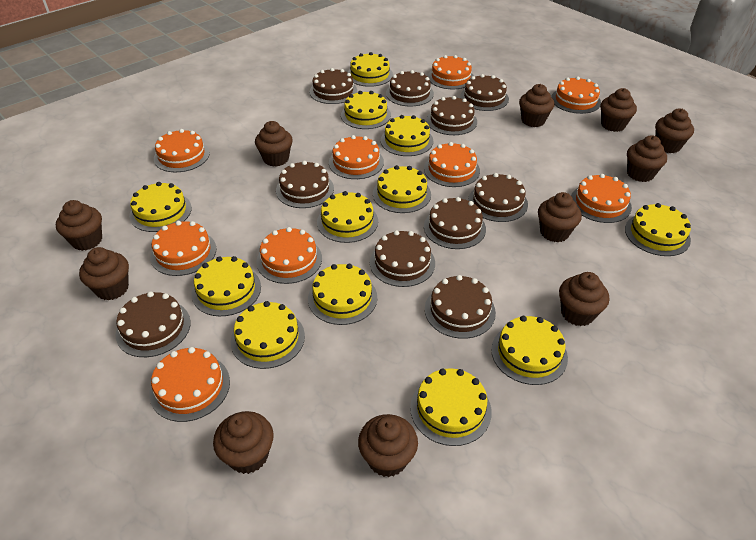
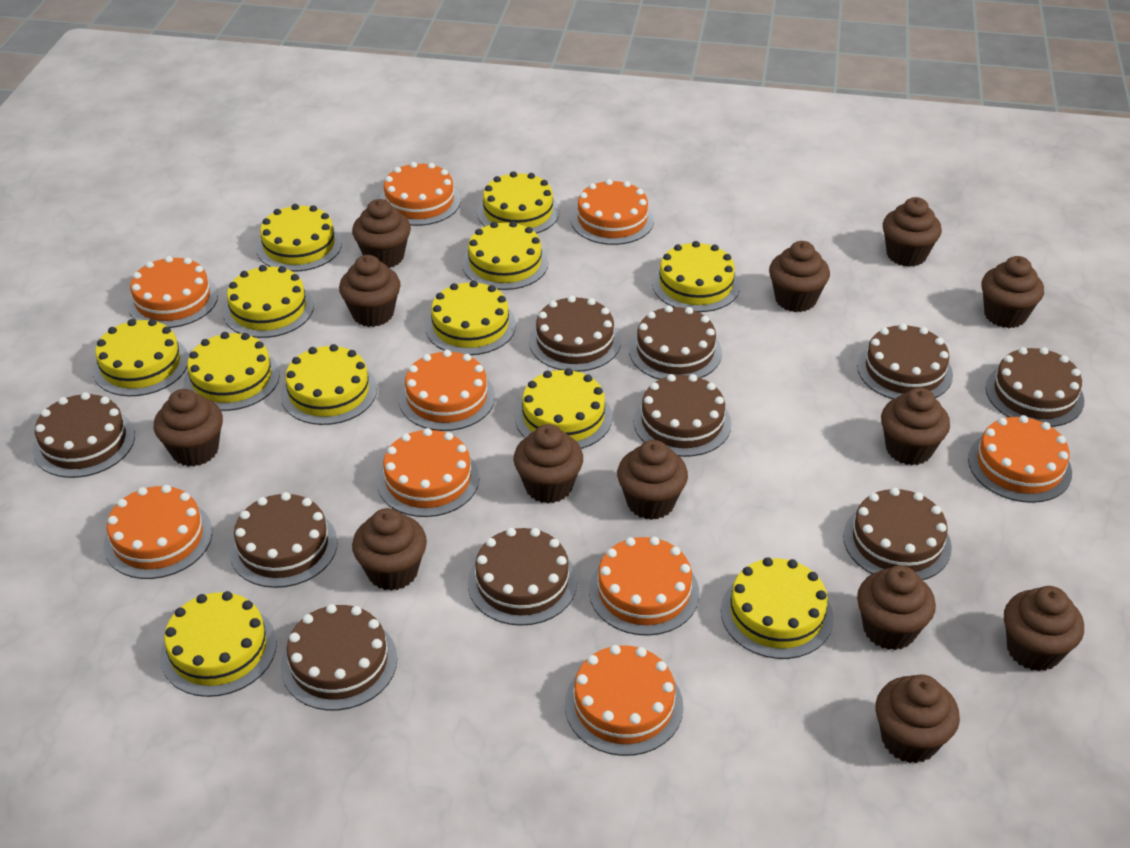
brown cupcake: 11 -> 13

